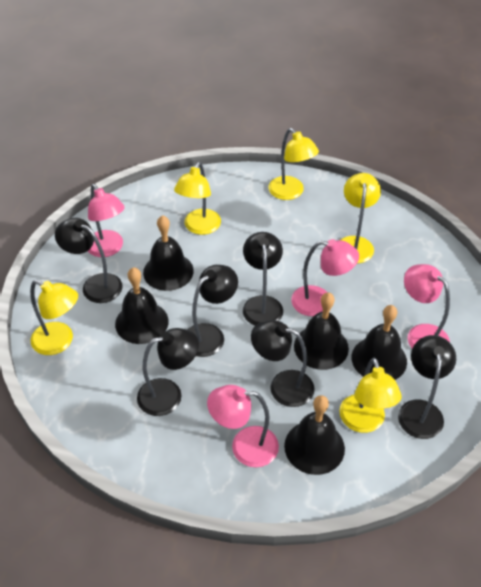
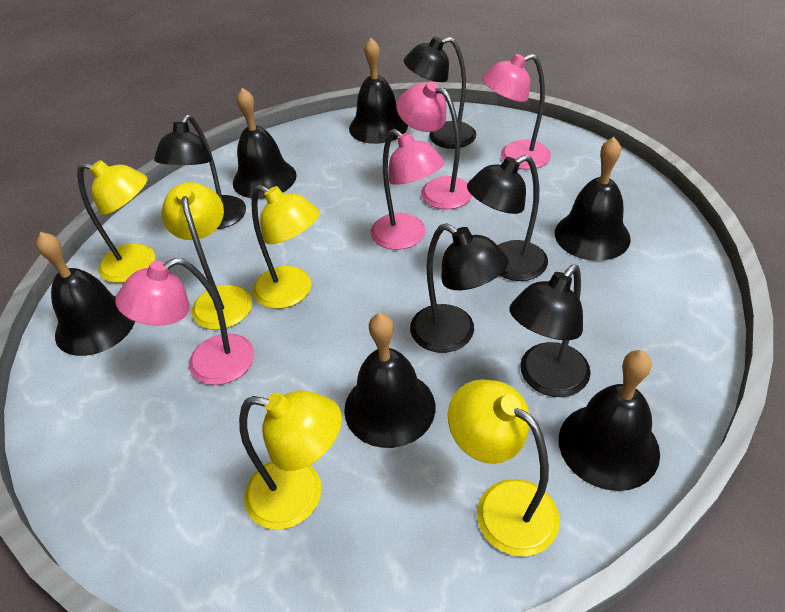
black bell: 5 -> 6
black lamp: 6 -> 5

